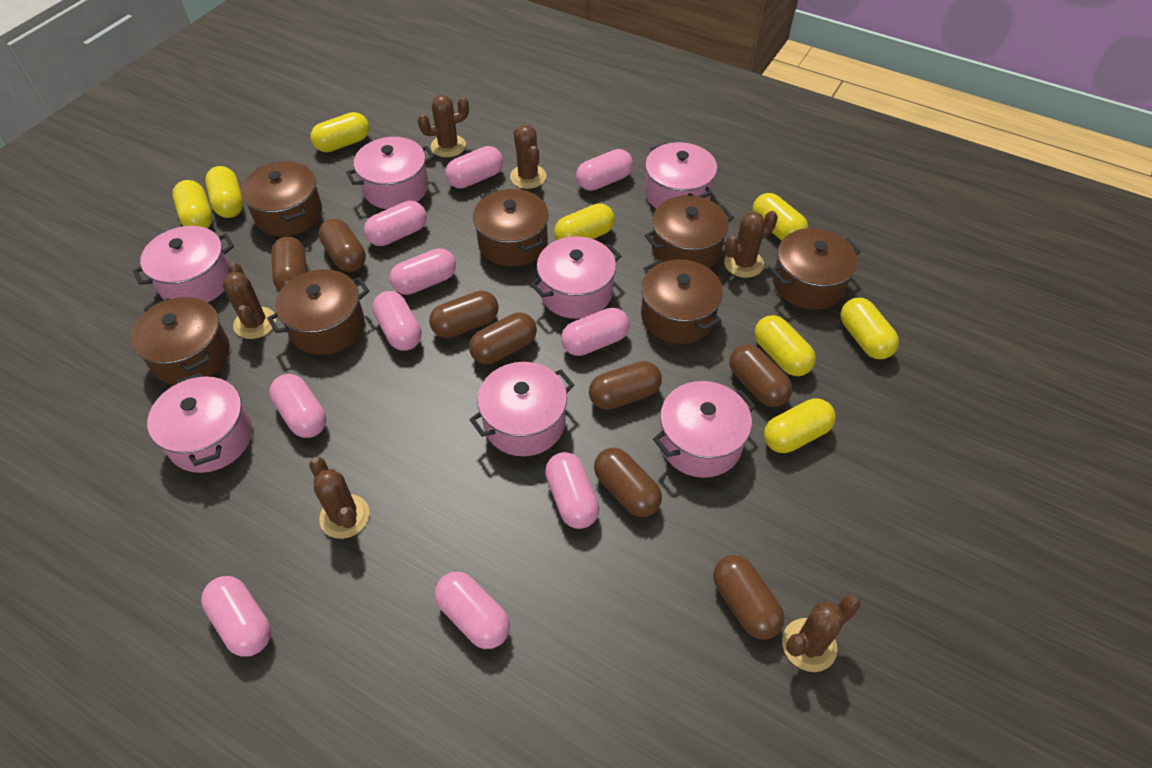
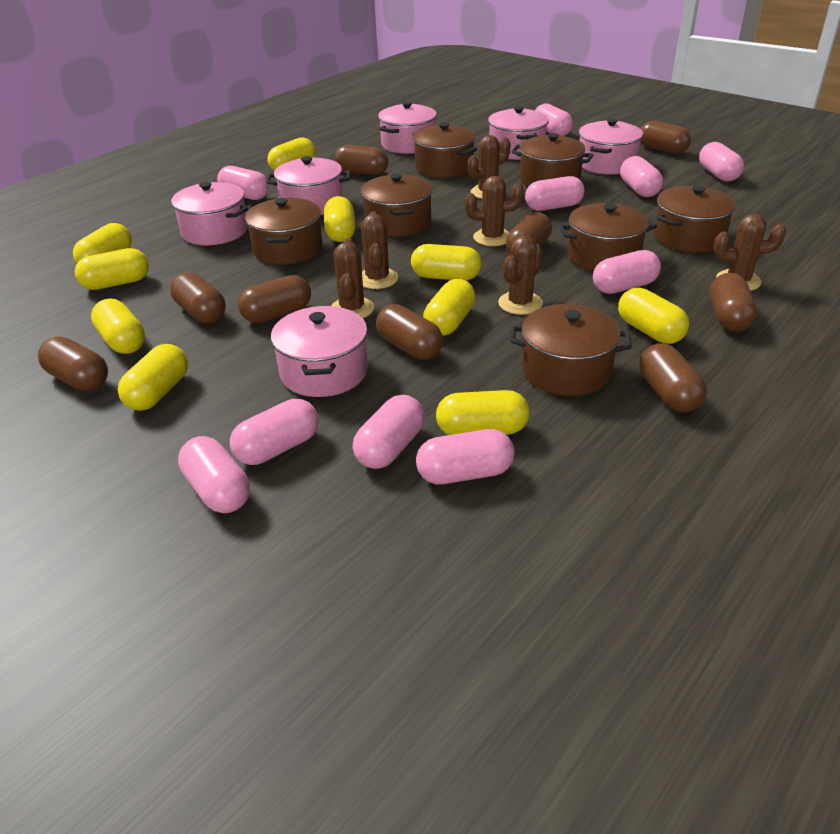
brown capsule: 8 -> 9
pink pot: 7 -> 6
yellow capsule: 8 -> 10

